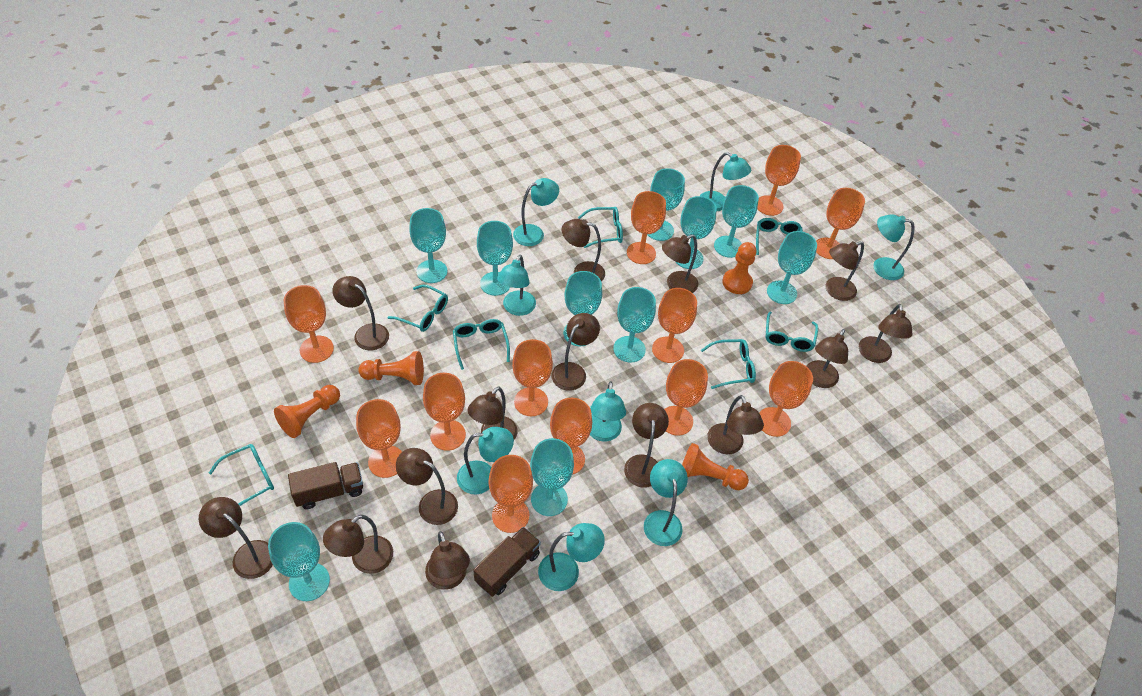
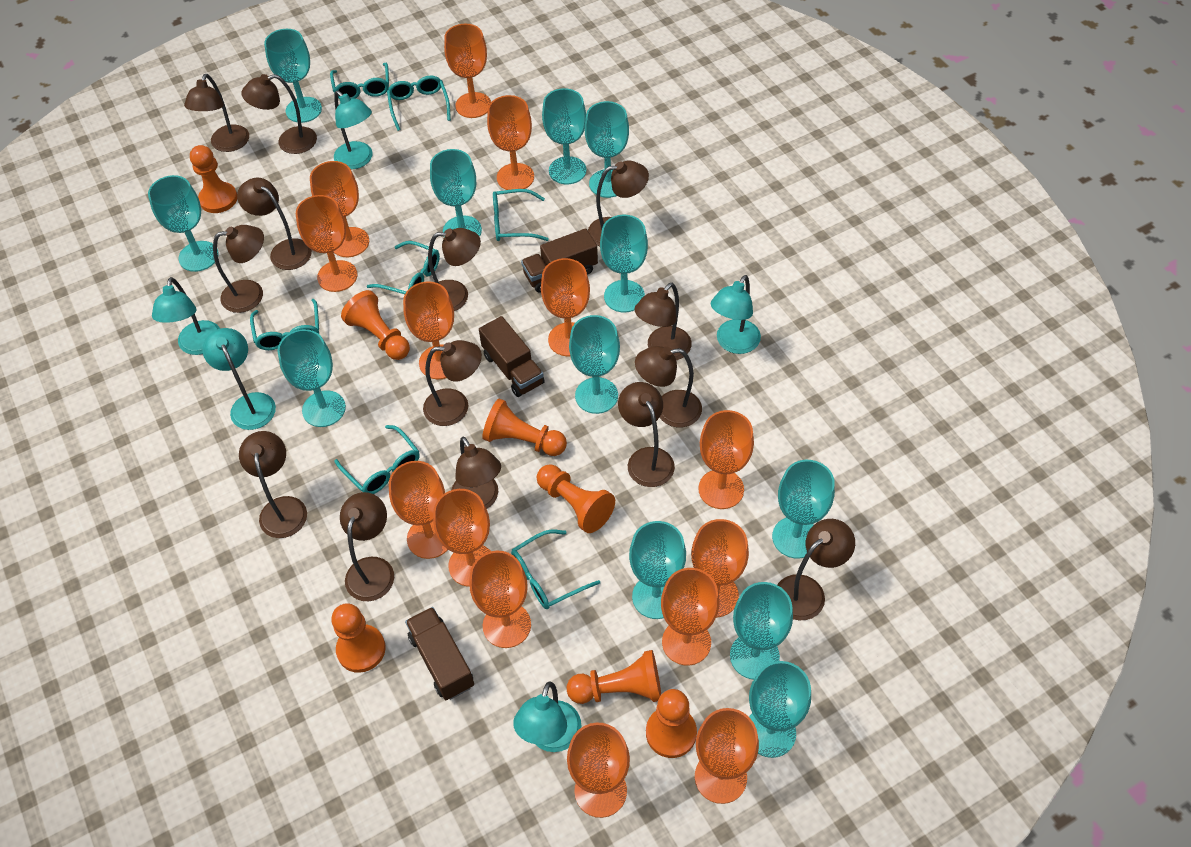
brown truck: 2 -> 3
orange goblet: 12 -> 14
orange pawn: 4 -> 7
turquoise goblet: 10 -> 12
turquoise lamp: 8 -> 5

